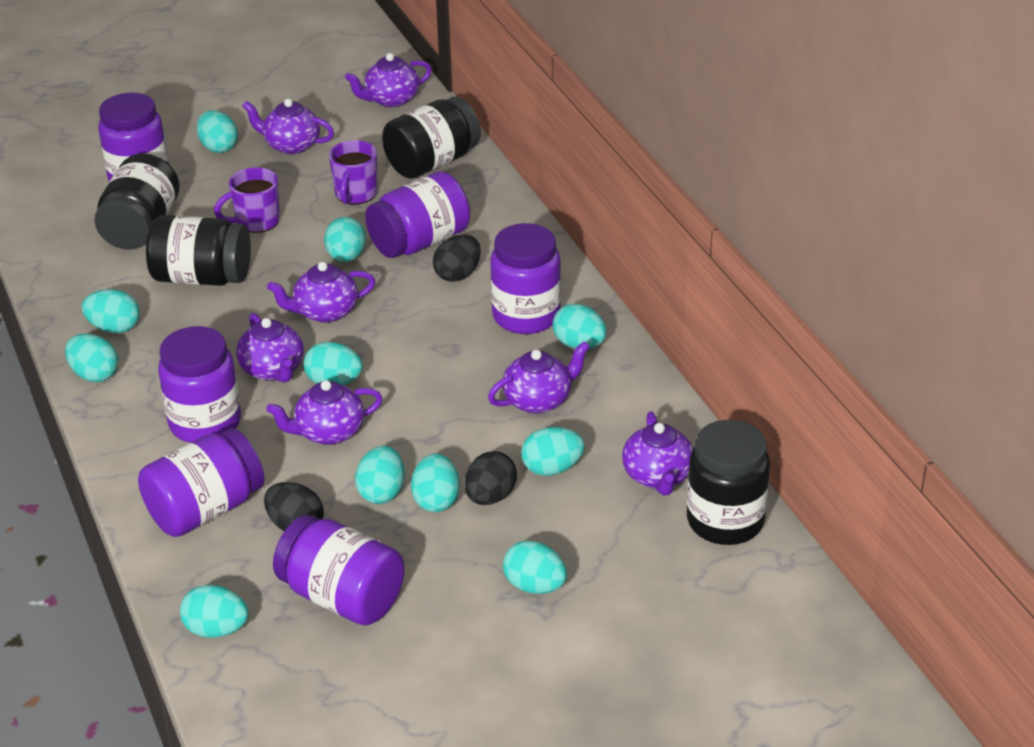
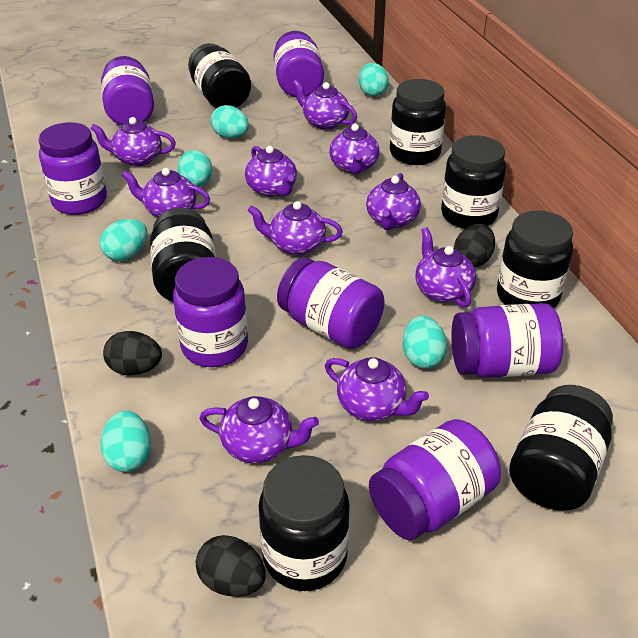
black jar: 4 -> 7
purple jar: 6 -> 7
purple mug: 2 -> 0
purple teapot: 7 -> 10
turquoise egg: 11 -> 6

